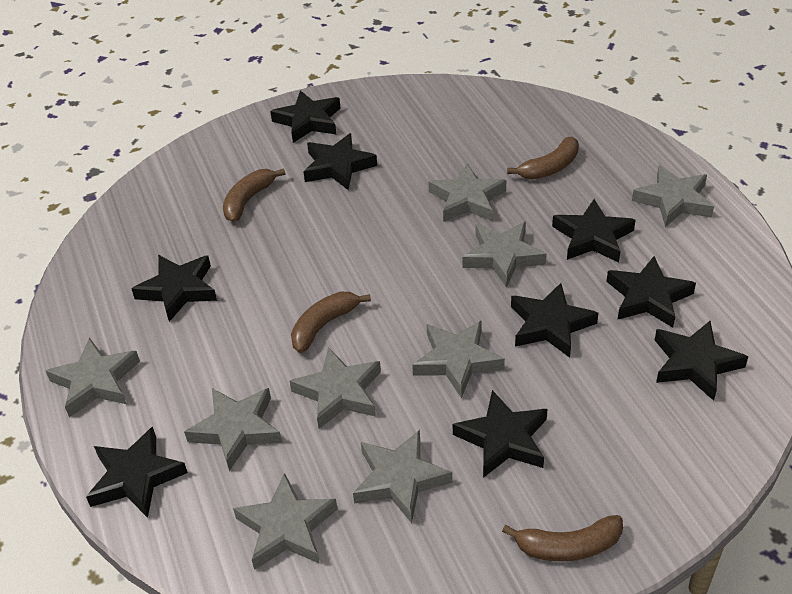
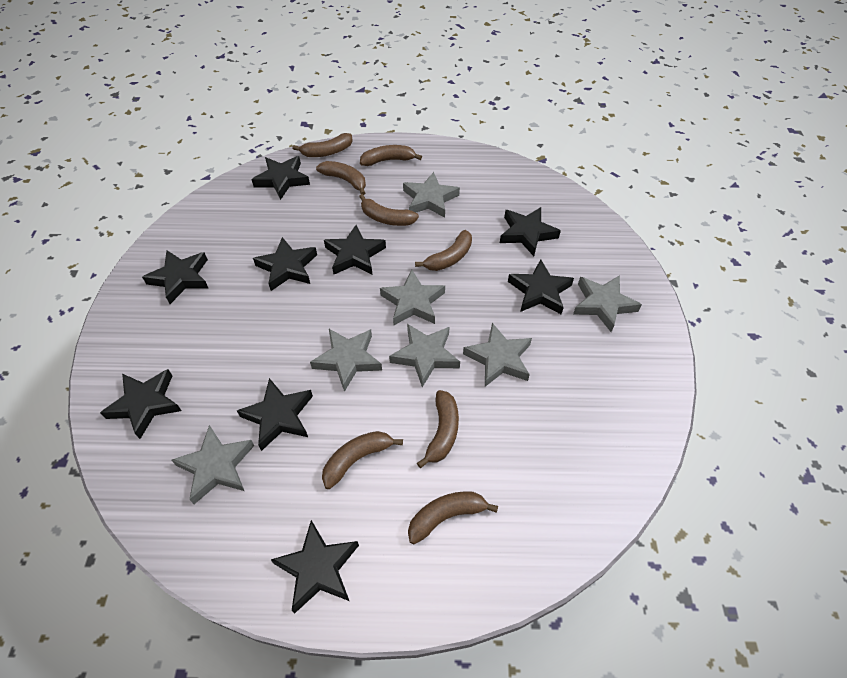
brown banana: 4 -> 8
grey star: 9 -> 7

